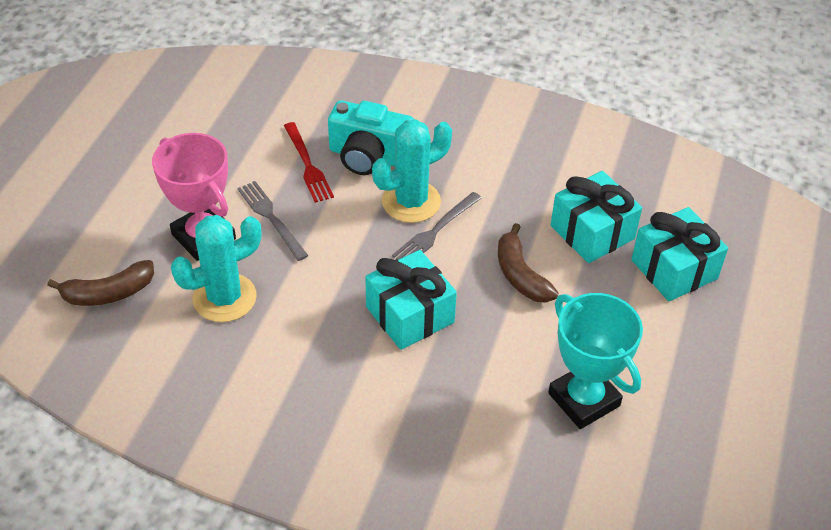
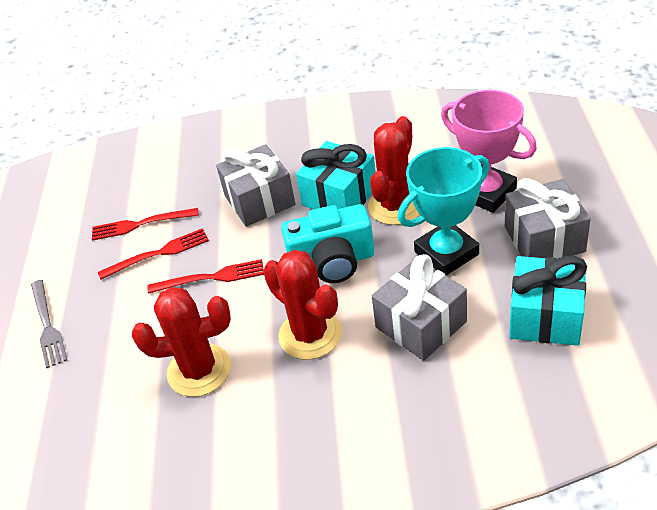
brown banana: 2 -> 0
grey fork: 2 -> 1
grey gift: 0 -> 3
red cactus: 0 -> 3
red fork: 1 -> 3
turquoise cactus: 2 -> 0
turquoise gift: 3 -> 2

